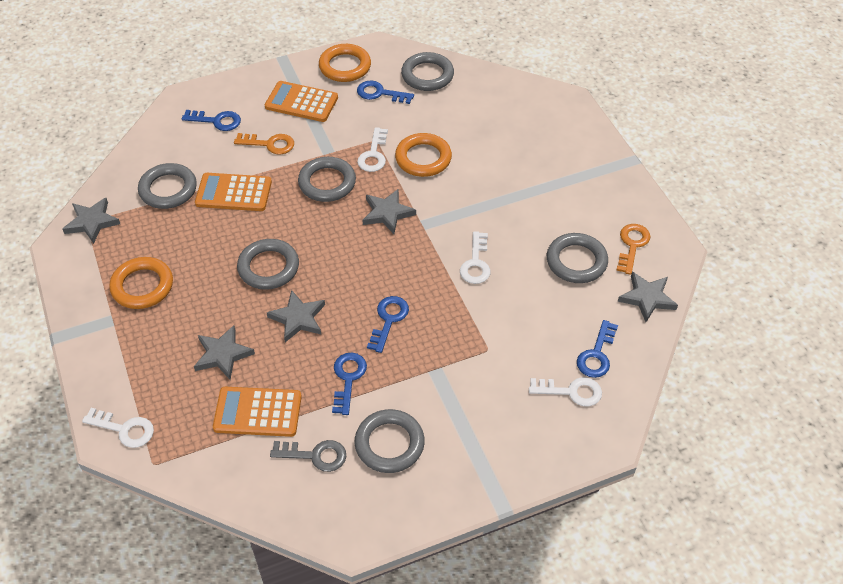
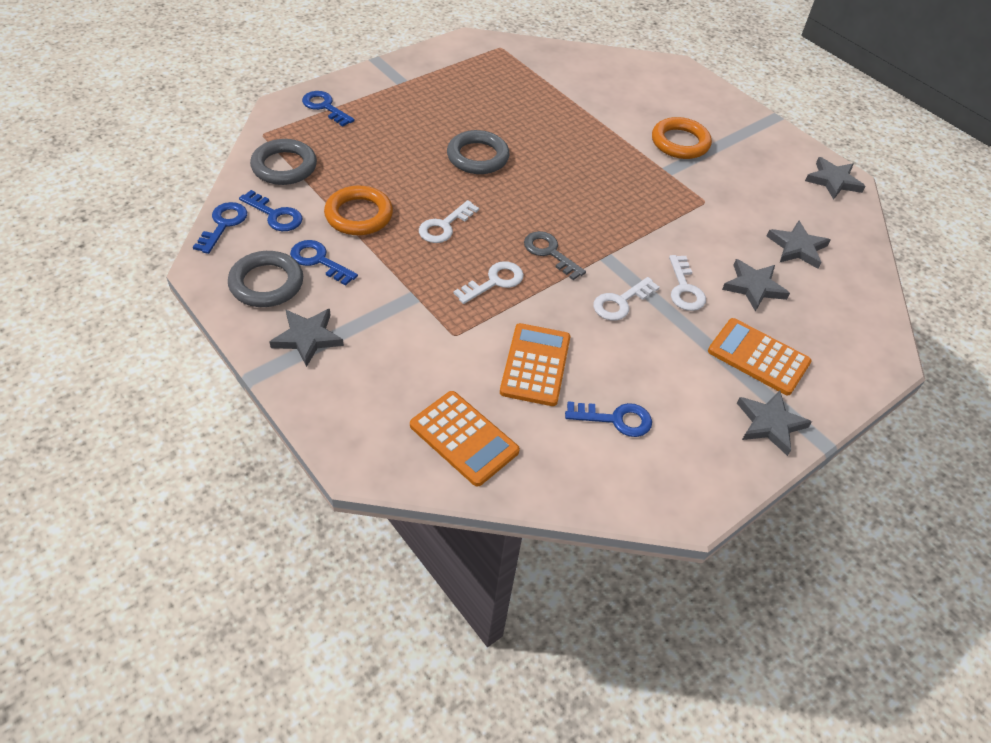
grey ring: 6 -> 3
orange key: 2 -> 0
orange ring: 3 -> 2

